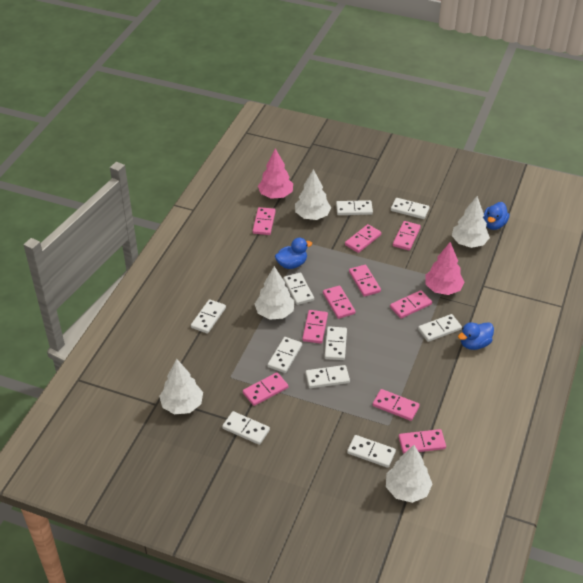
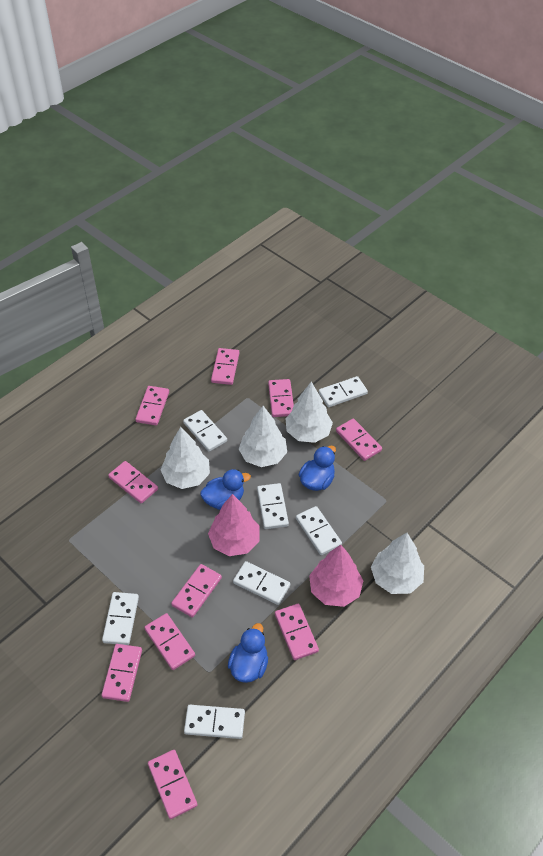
white domino: 10 -> 7
white tree: 5 -> 4

